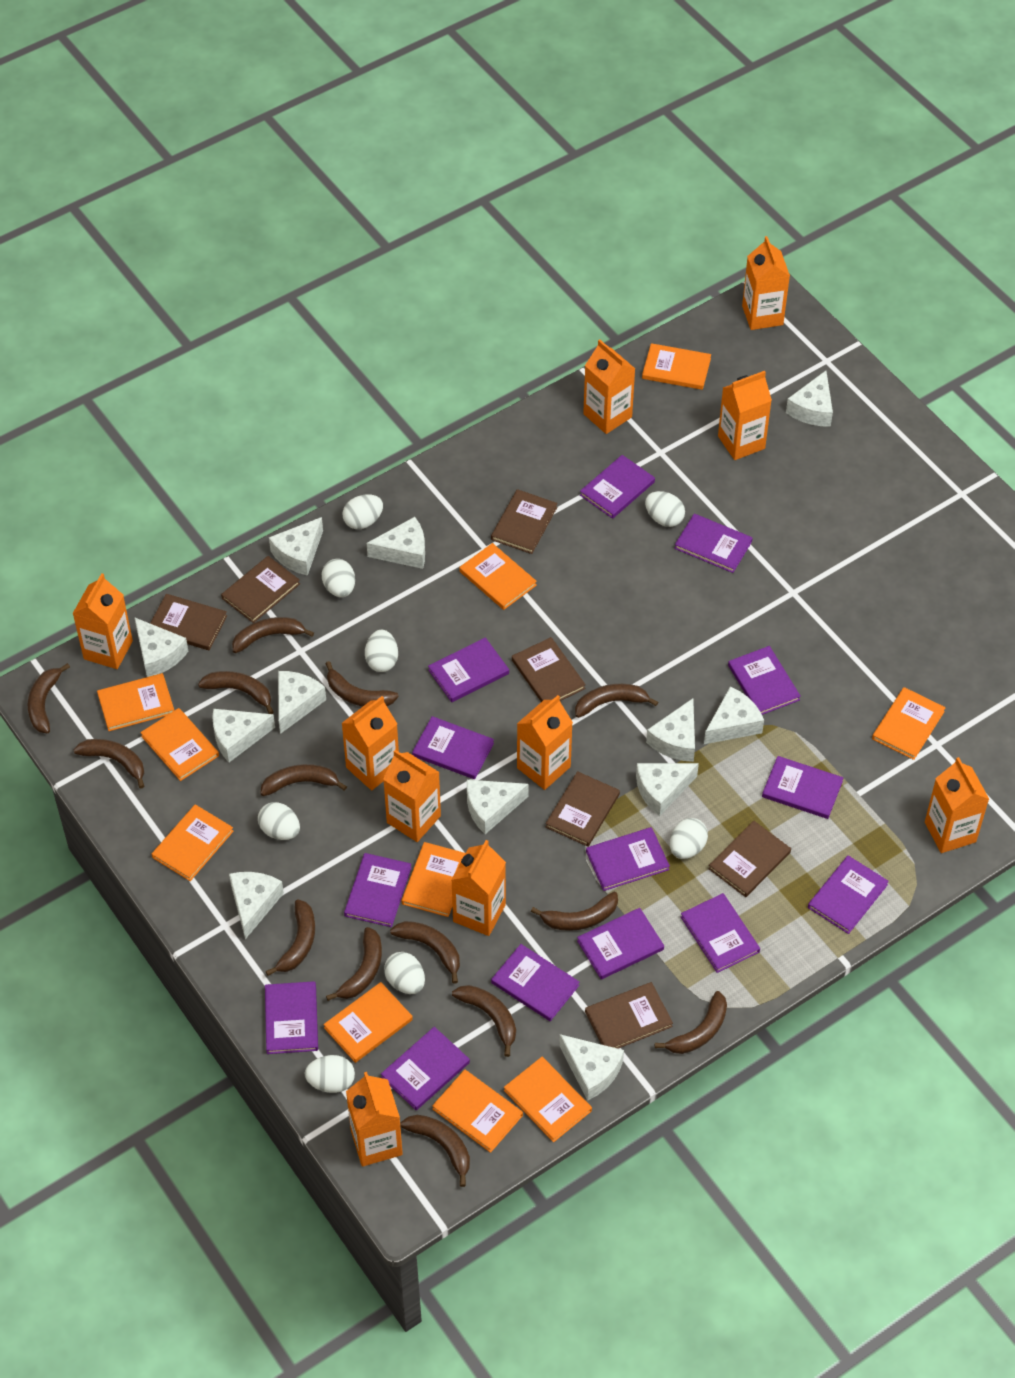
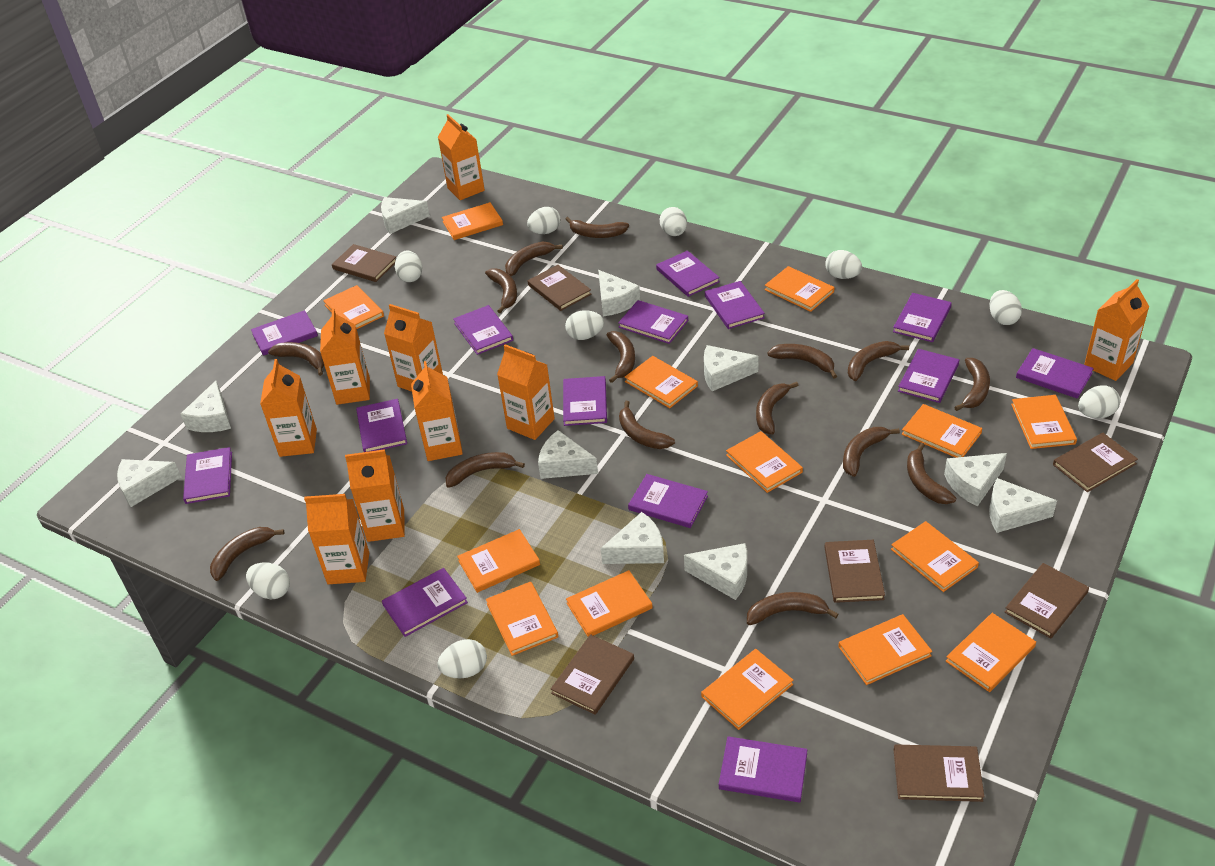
brown banana: 14 -> 15
orange book: 10 -> 14
orange carton: 10 -> 9
white cheese: 12 -> 10
white egg: 8 -> 9

